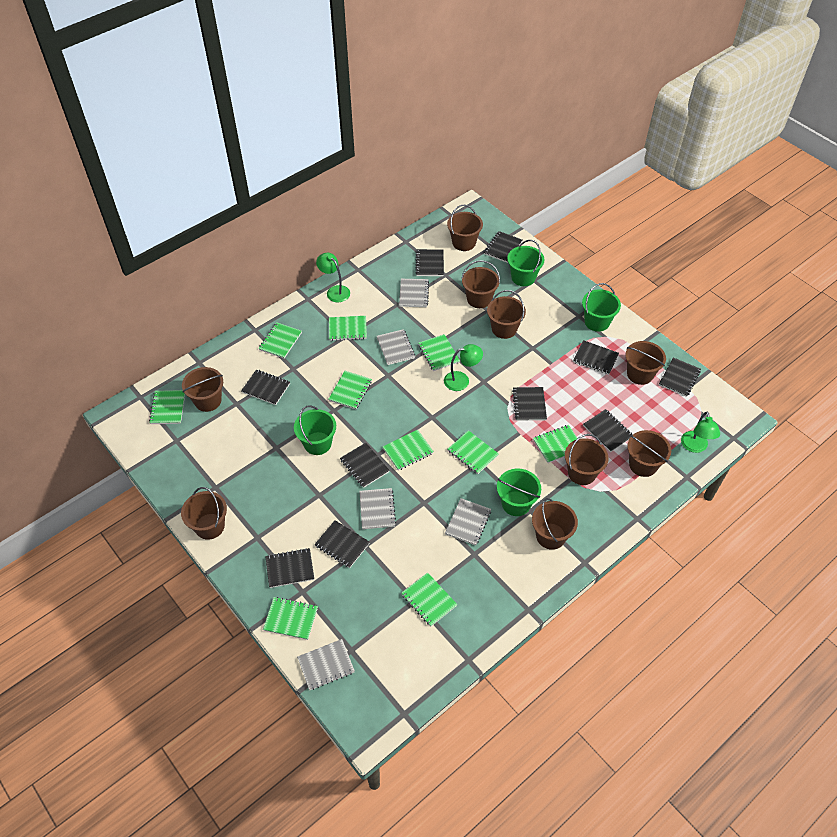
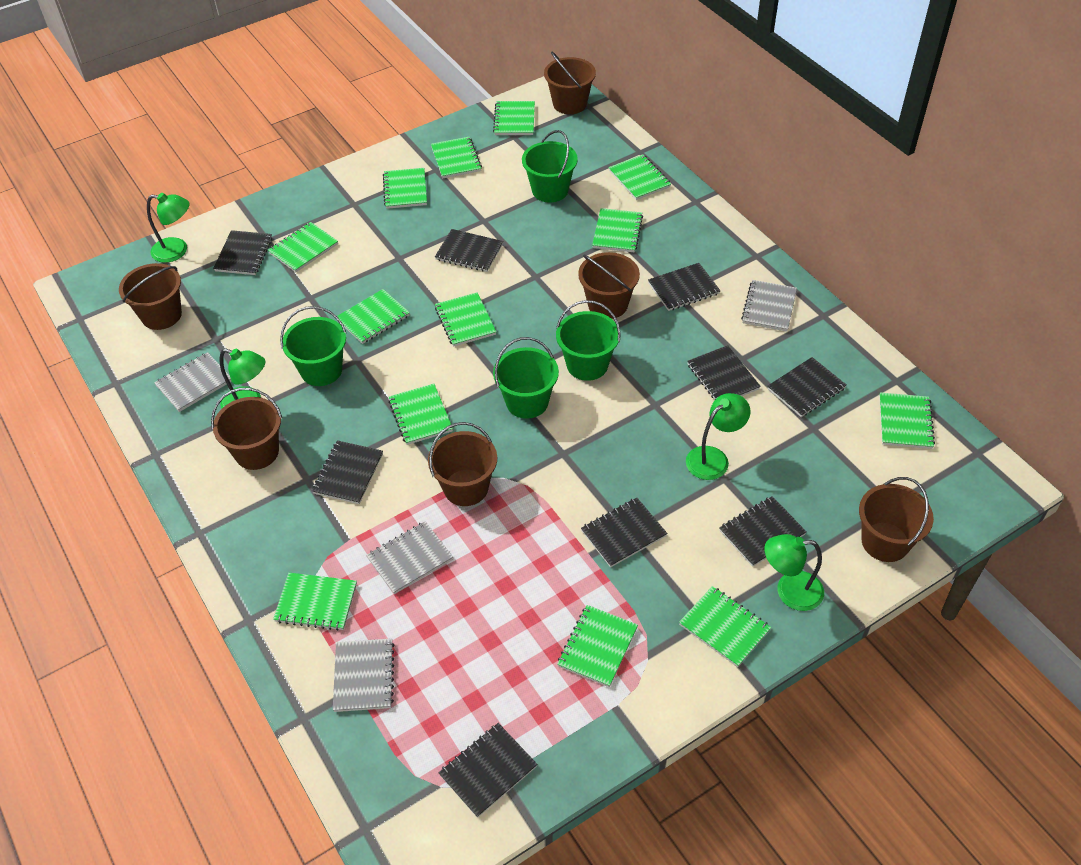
black notebook: 10 -> 9
brown bucket: 9 -> 6
green lamp: 3 -> 4
green notebook: 10 -> 13
grey notebook: 5 -> 4

